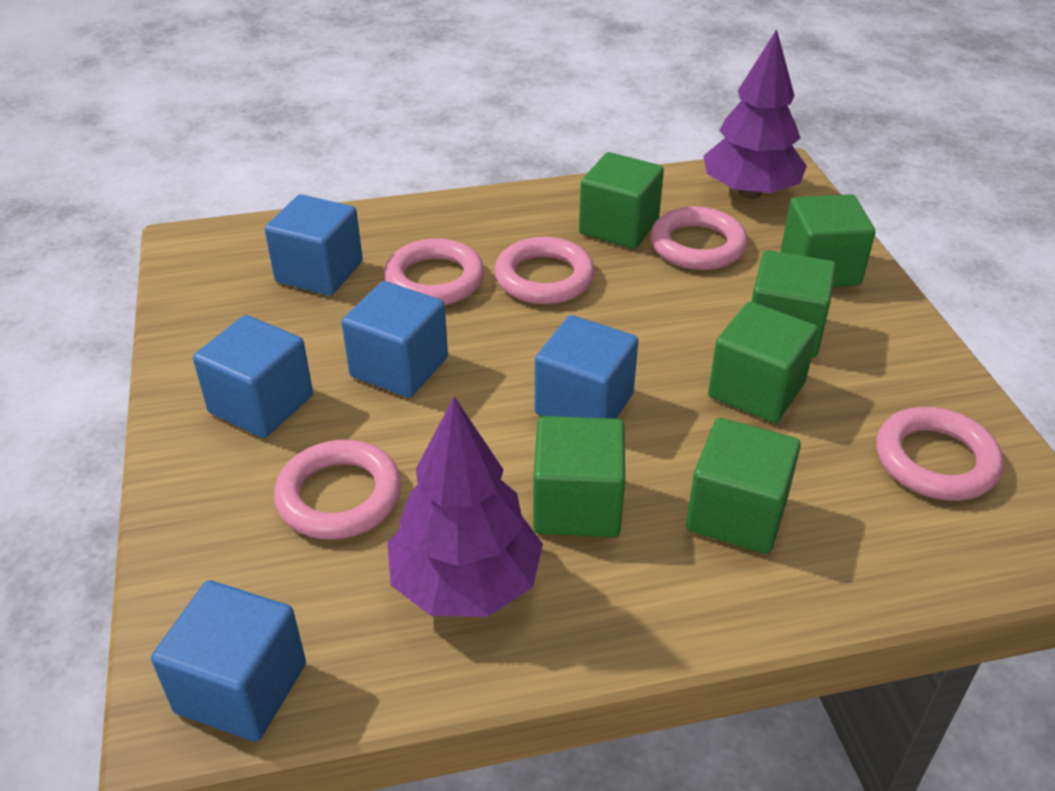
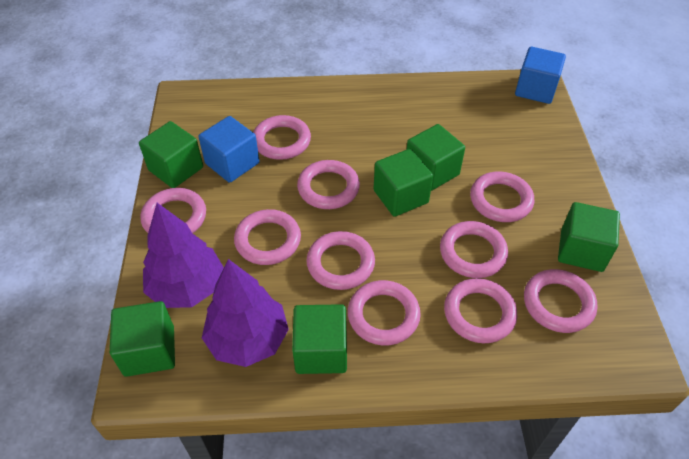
blue cube: 5 -> 2
pink ring: 5 -> 10

